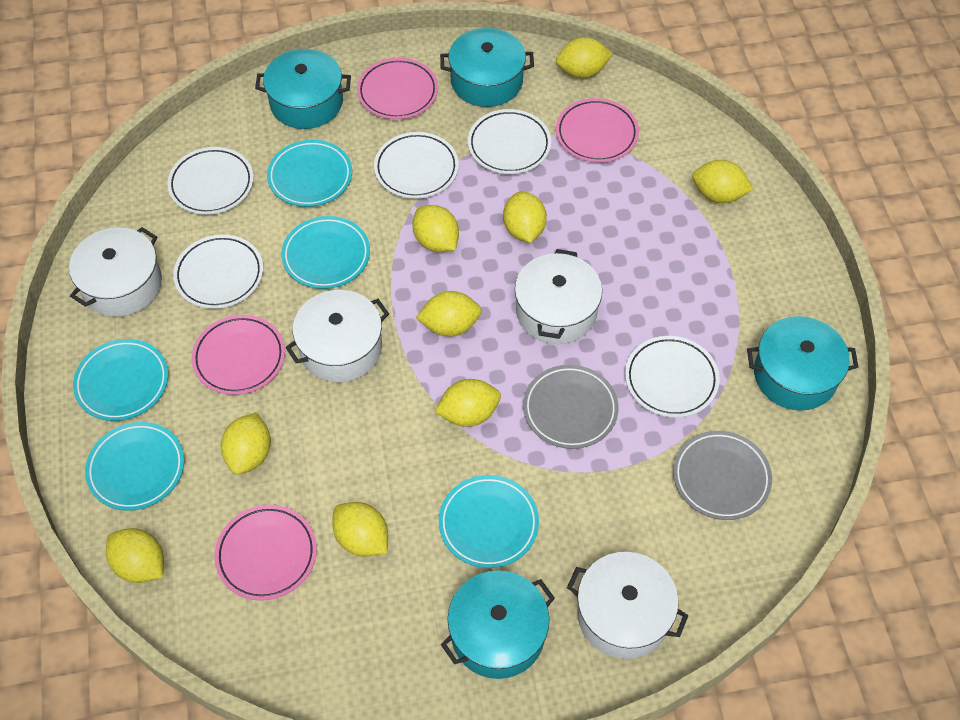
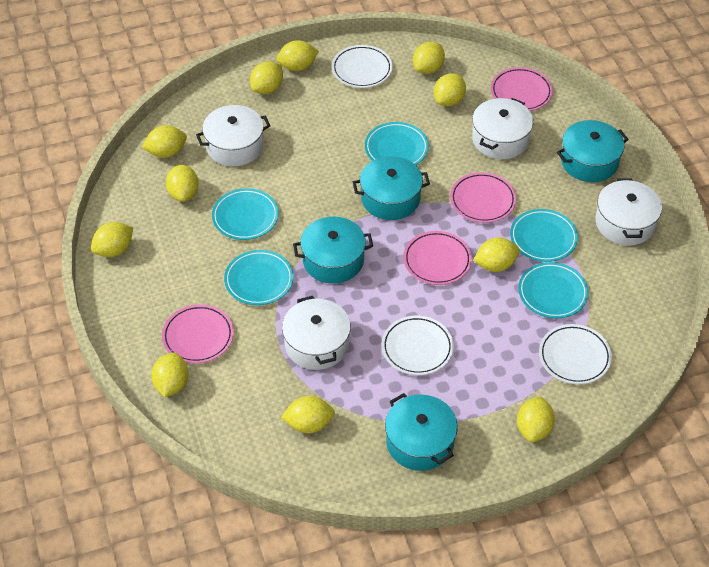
grey plate: 2 -> 0
white plate: 5 -> 3
yellow lemon: 9 -> 11

